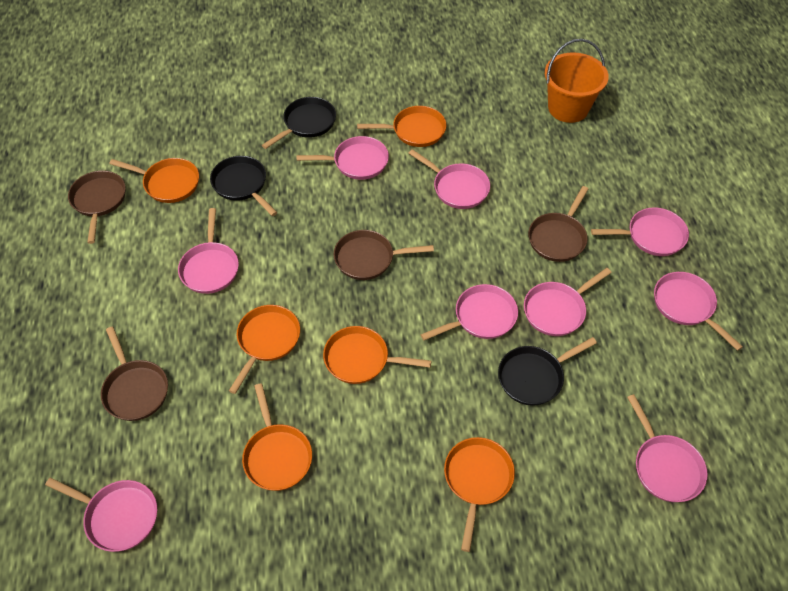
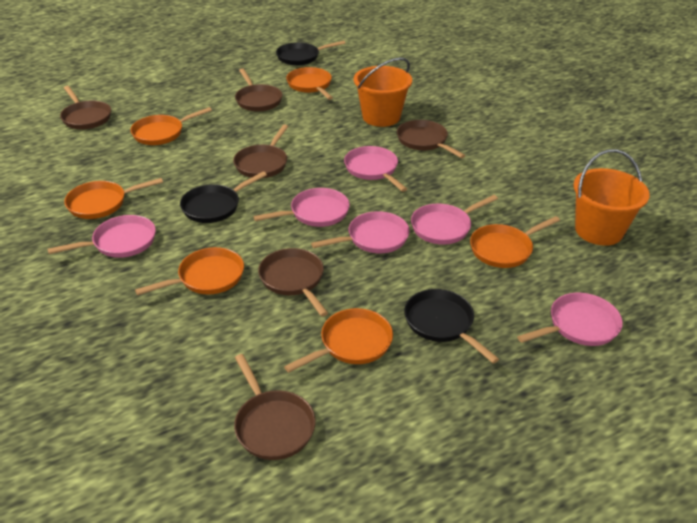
brown pan: 4 -> 6
orange bucket: 1 -> 2
pink pan: 9 -> 6

